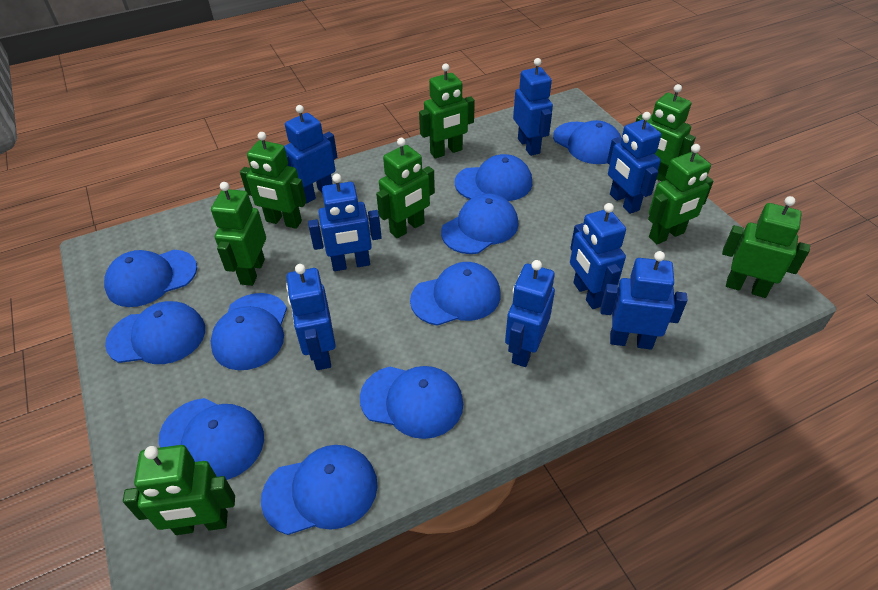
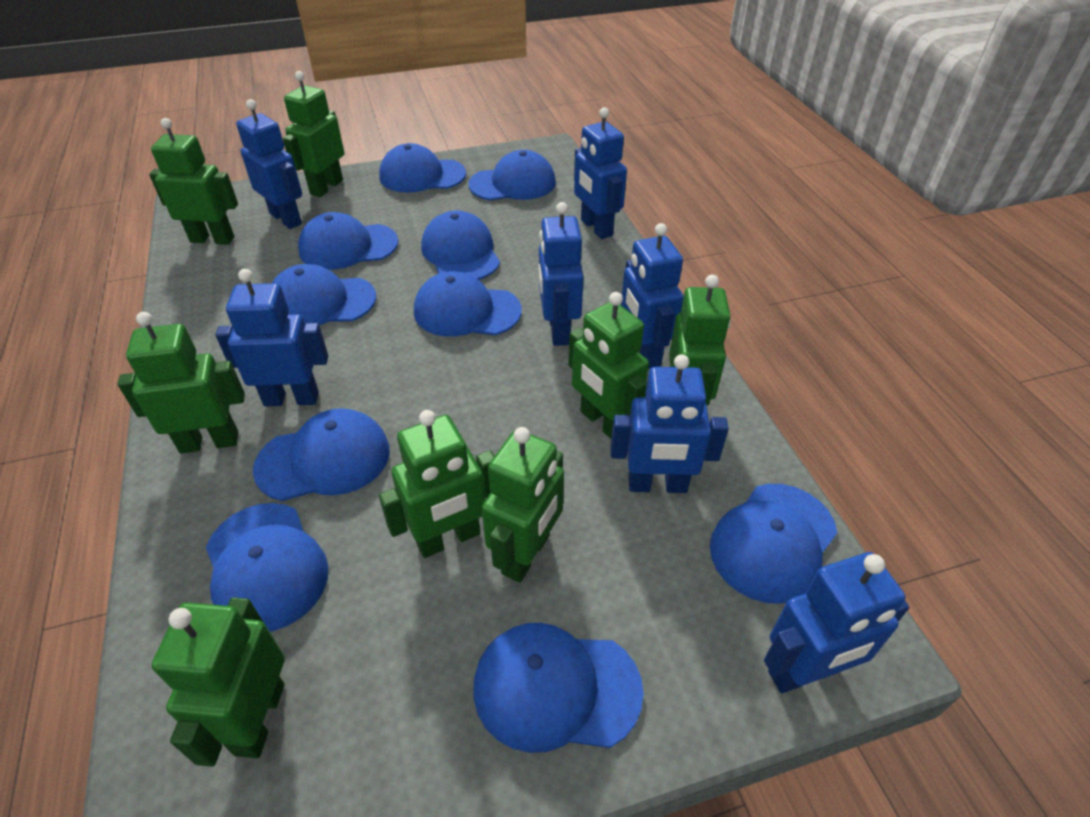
blue robot: 8 -> 7

